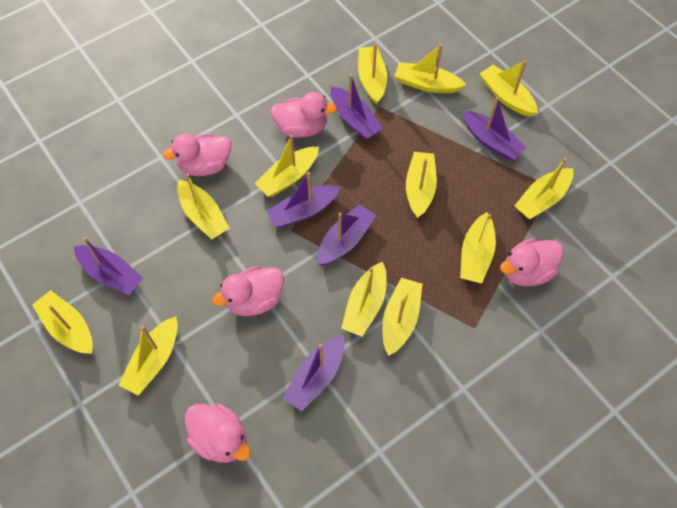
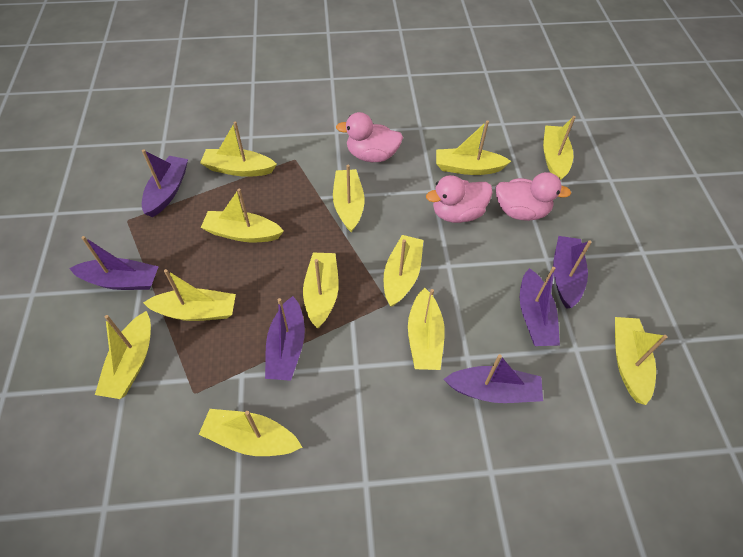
pink duck: 5 -> 3

